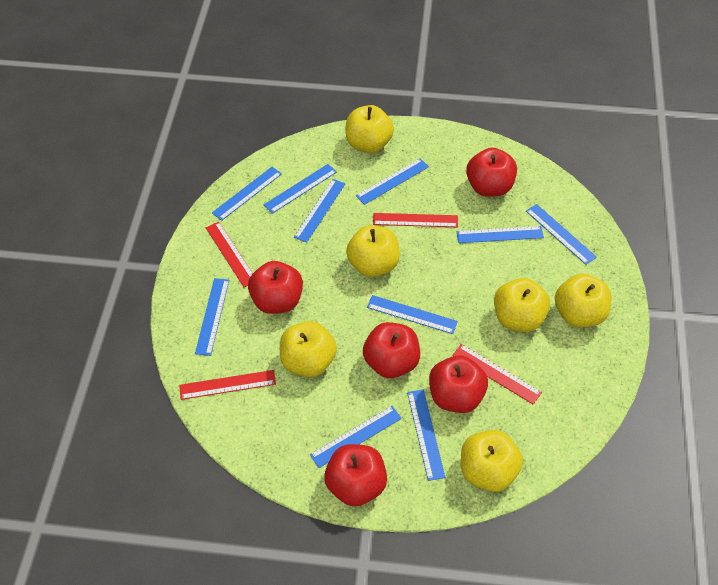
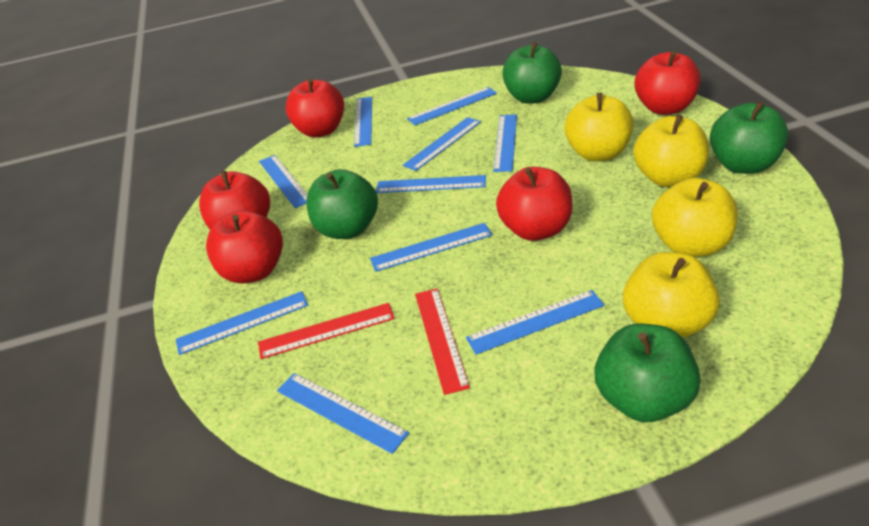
green apple: 0 -> 4
red ruler: 4 -> 2
yellow apple: 6 -> 4

